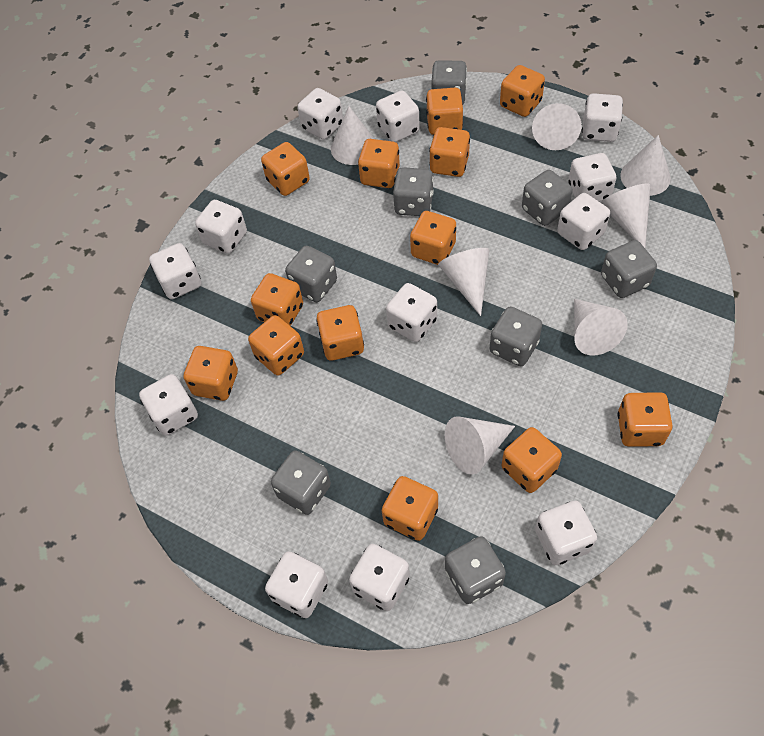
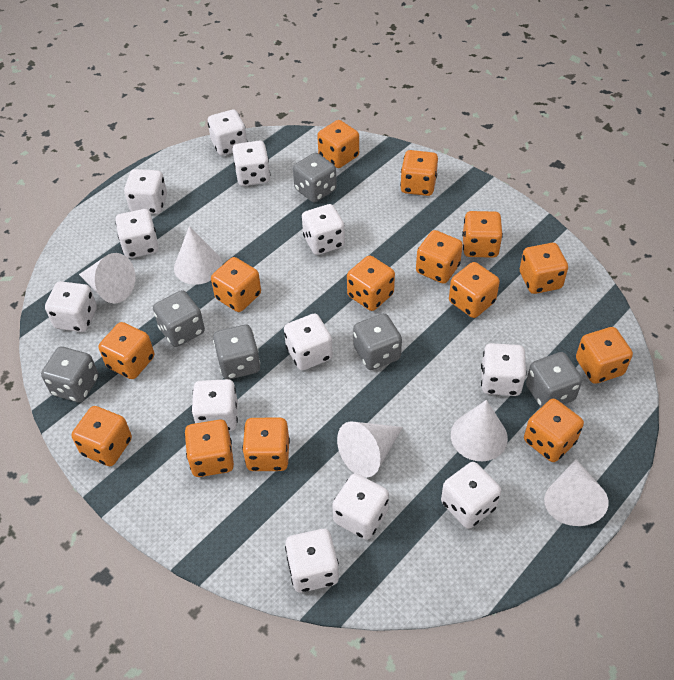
grey dice: 8 -> 6
orange dice: 13 -> 14
white cone: 7 -> 5

